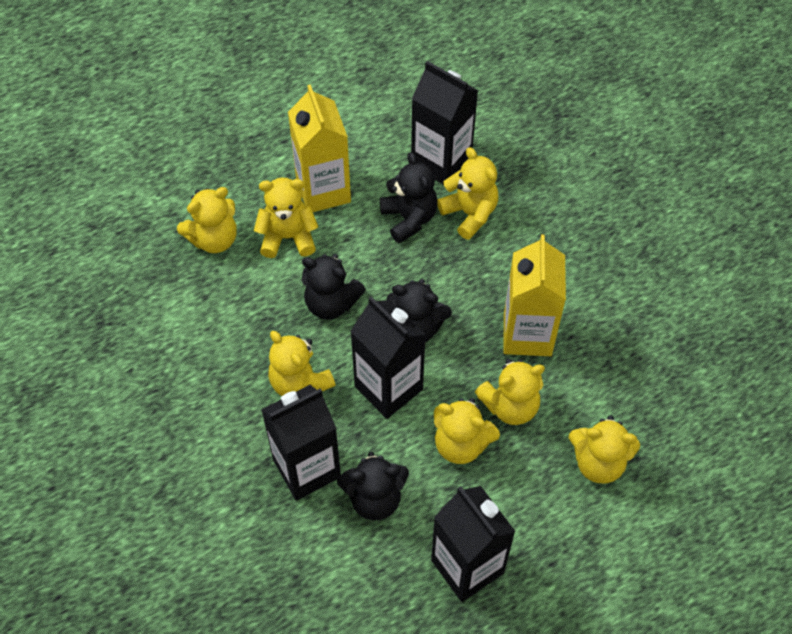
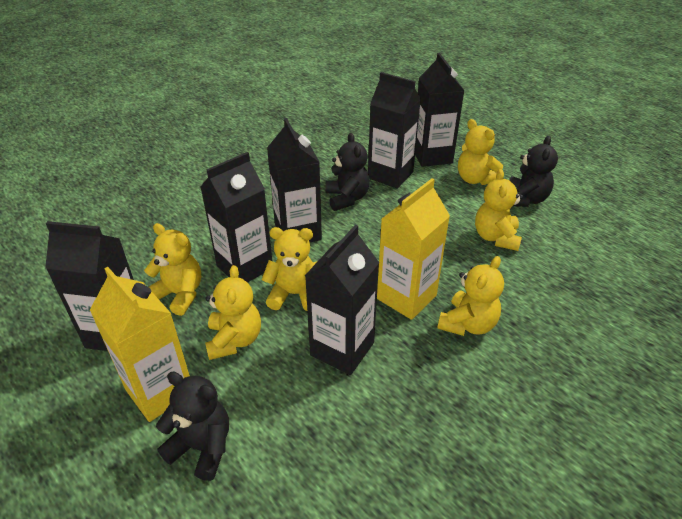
black carton: 4 -> 6
black teddy bear: 4 -> 3
yellow teddy bear: 7 -> 6

